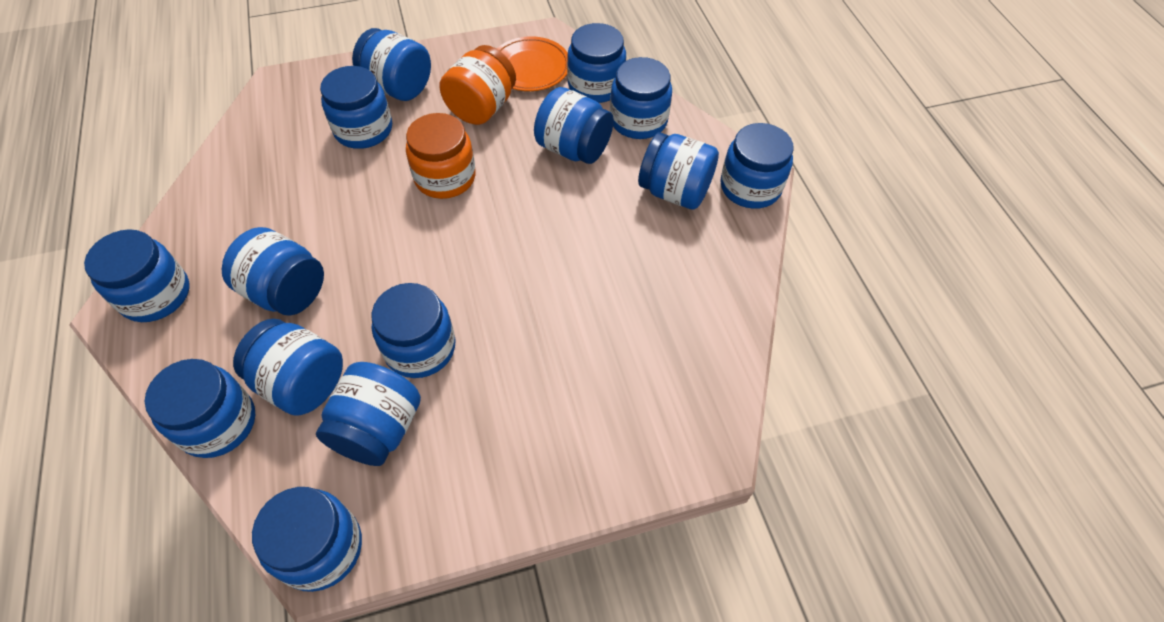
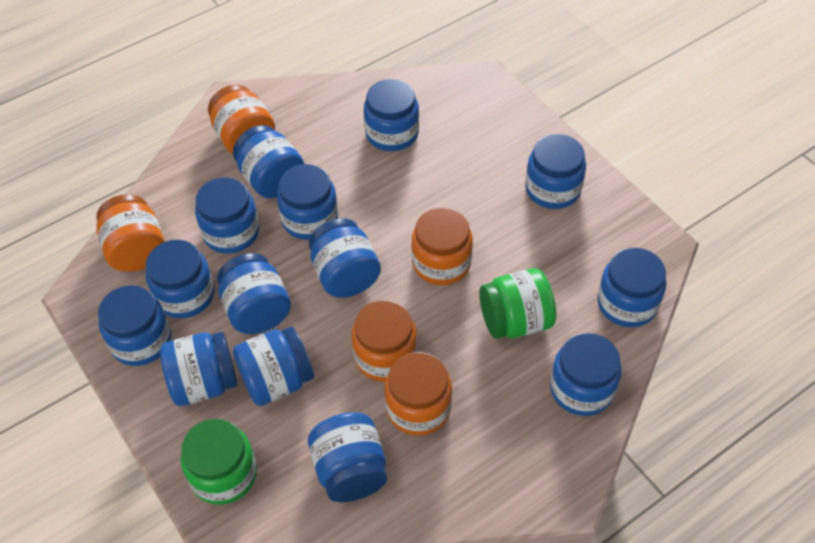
green jar: 0 -> 2
orange jar: 2 -> 5
orange plate: 1 -> 0

